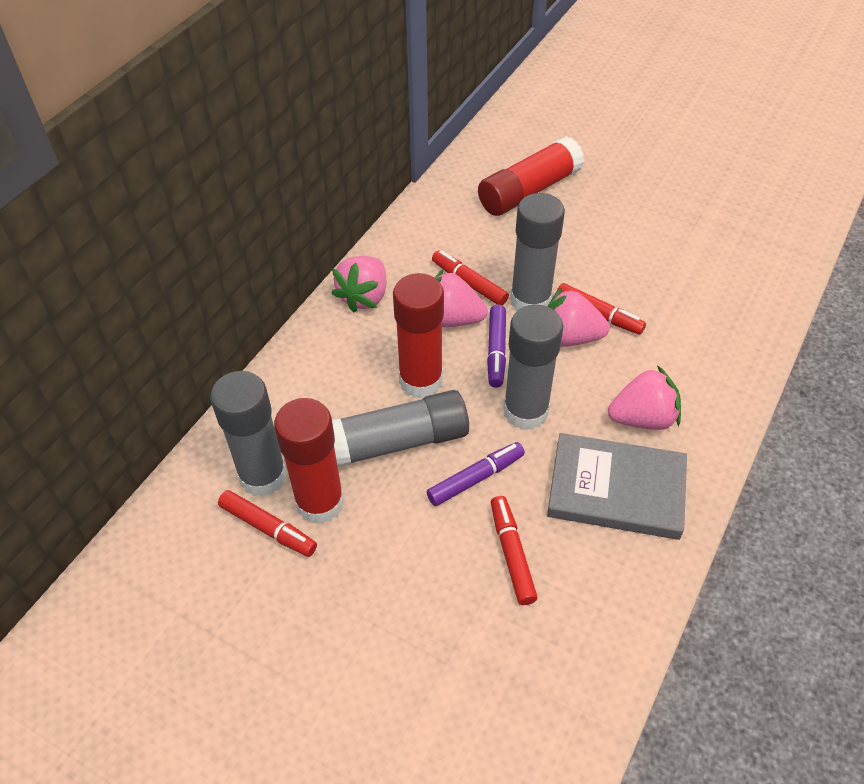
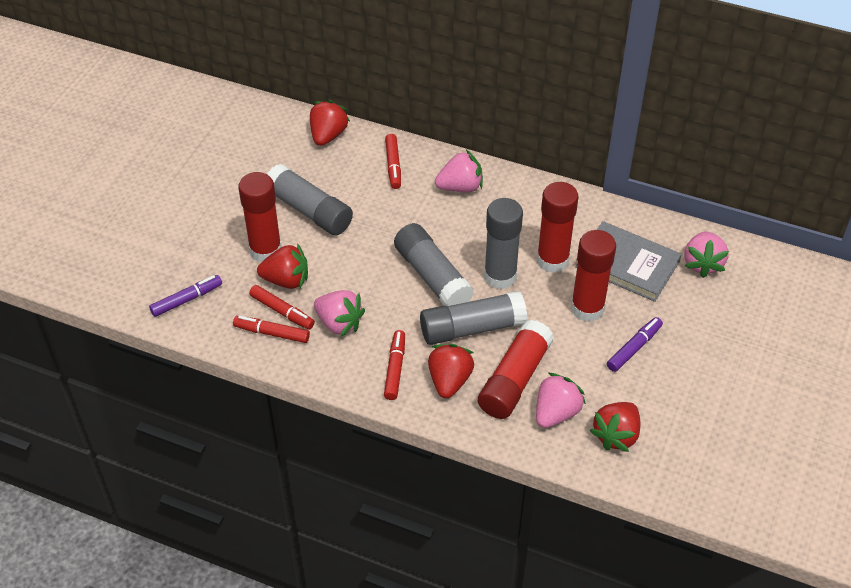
red glue stick: 3 -> 4
red strawberry: 0 -> 4

